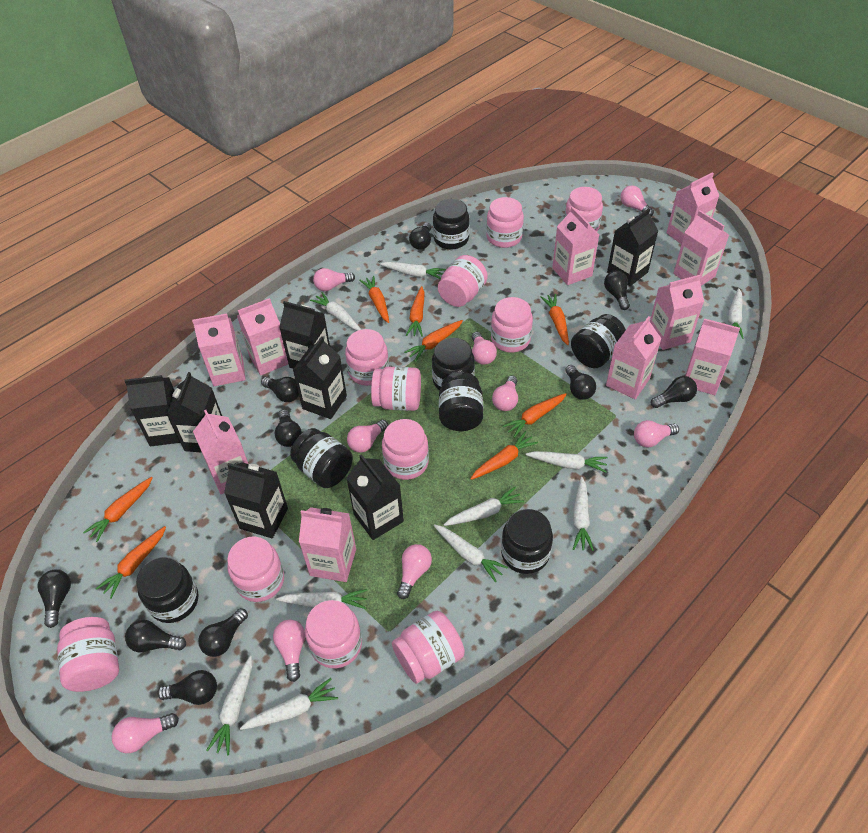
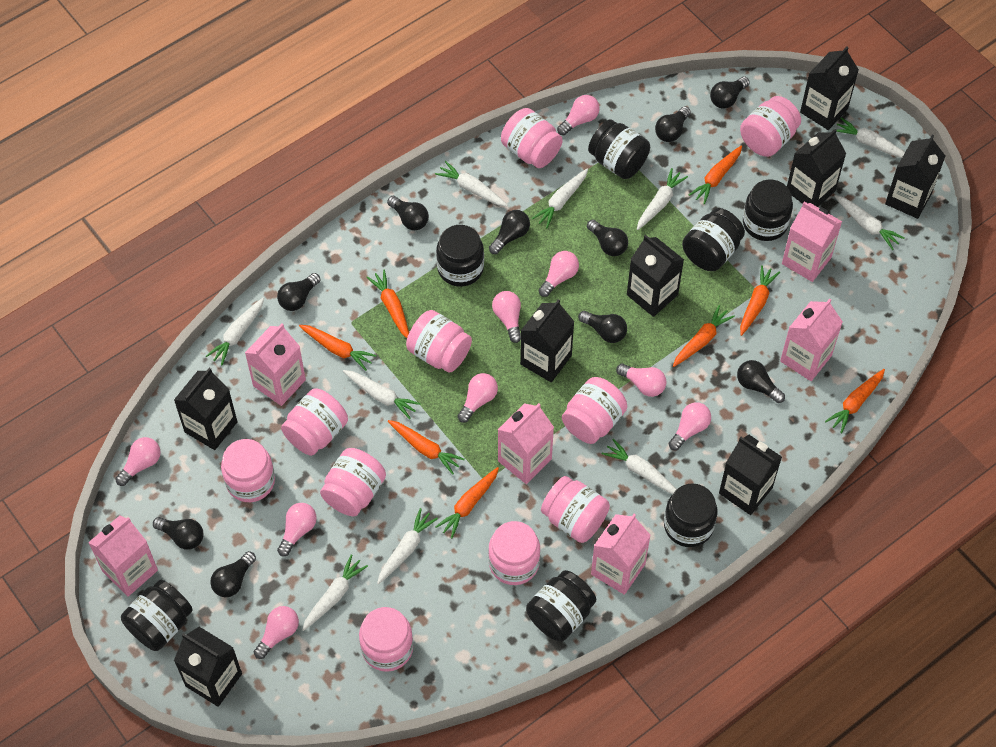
black carton: 7 -> 8
pink carton: 10 -> 6
pink jar: 11 -> 10

